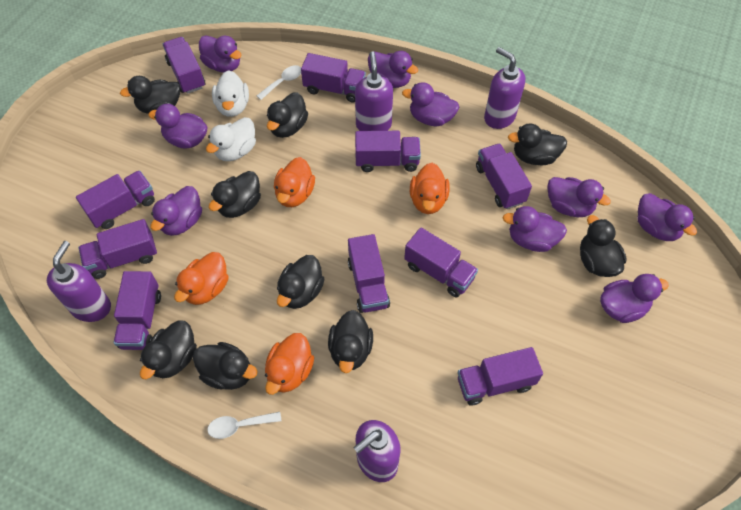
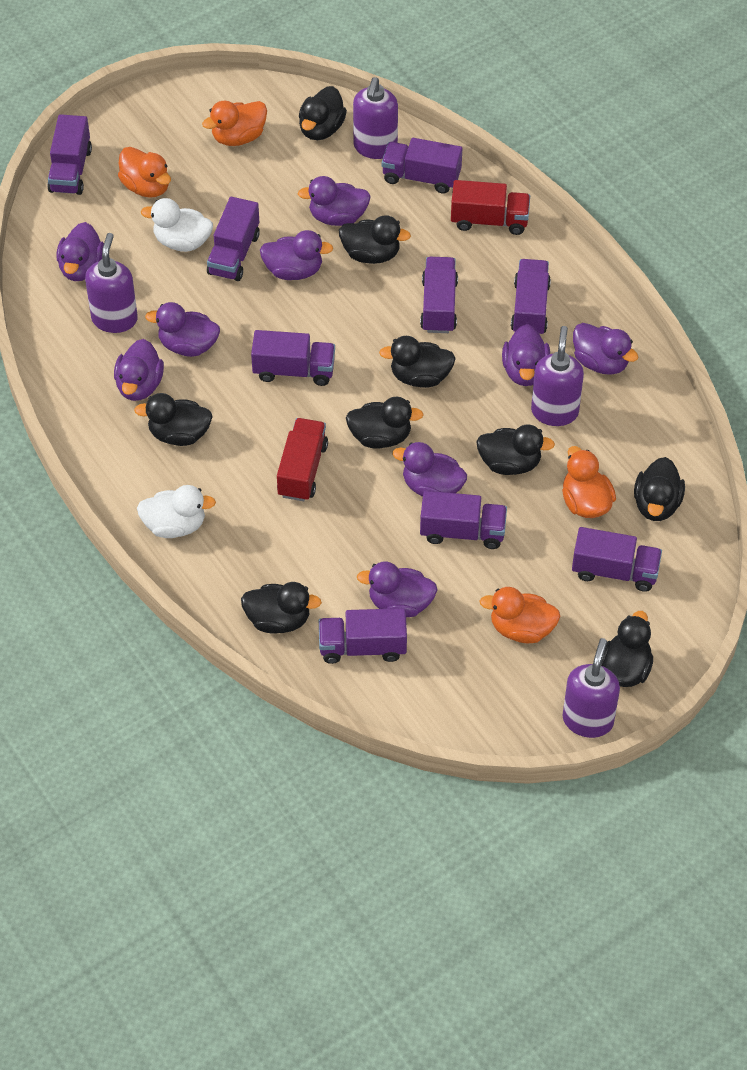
purple truck: 10 -> 9
red truck: 0 -> 2
white spoon: 2 -> 0

